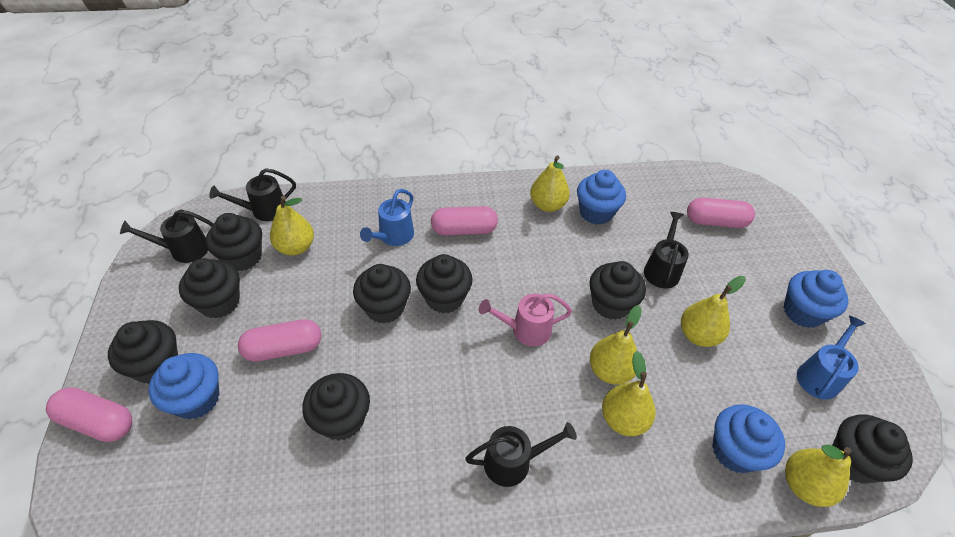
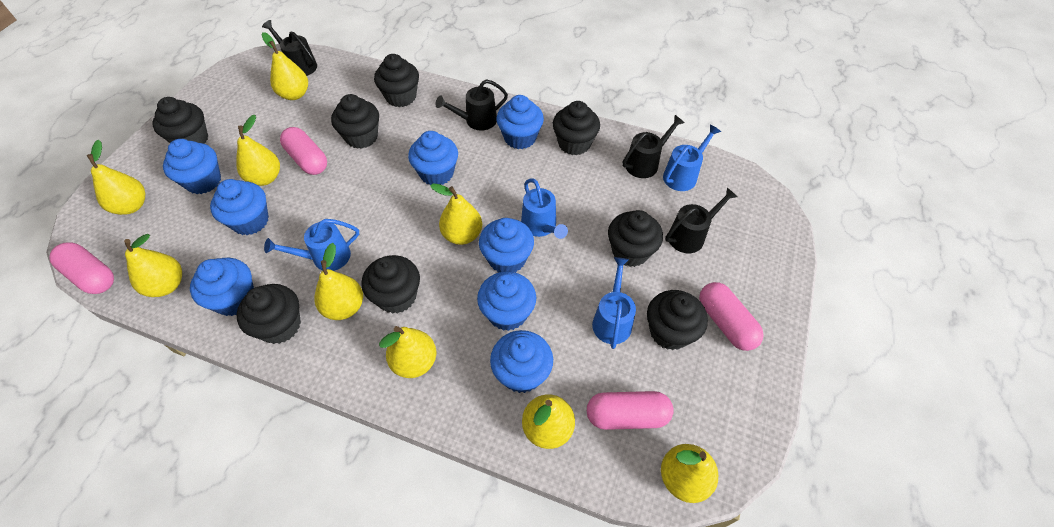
blue cupcake: 4 -> 8
blue watering can: 2 -> 4
pink watering can: 1 -> 0
yellow pear: 6 -> 9

